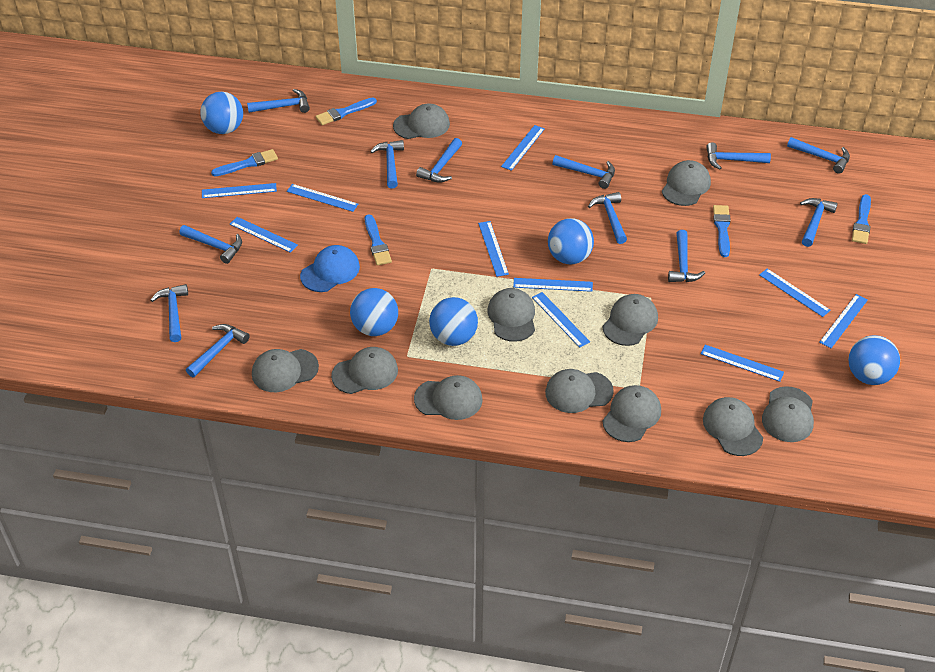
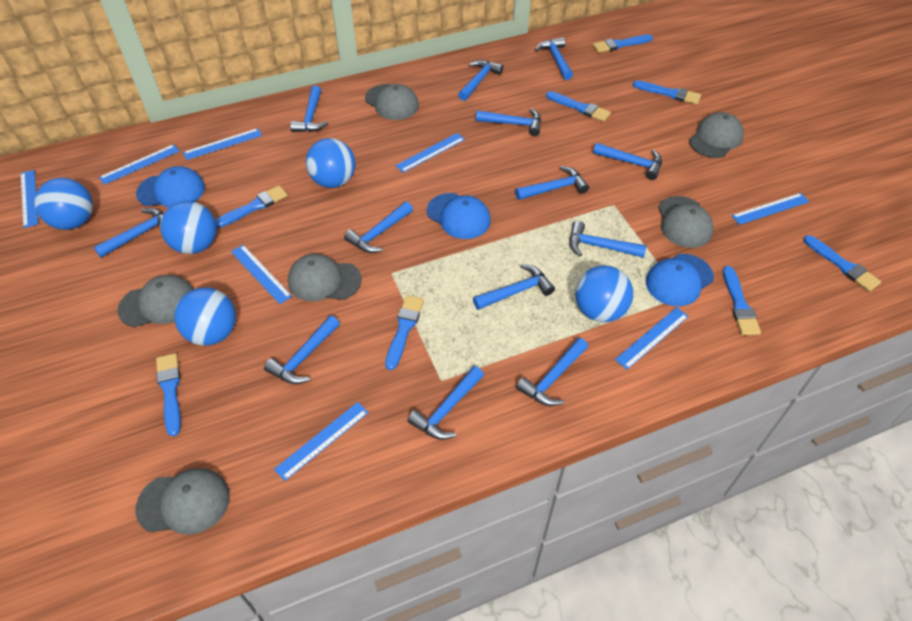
blue brush: 5 -> 8
blue cap: 1 -> 3
blue hammer: 12 -> 13
blue ruler: 10 -> 8
grey cap: 11 -> 6

